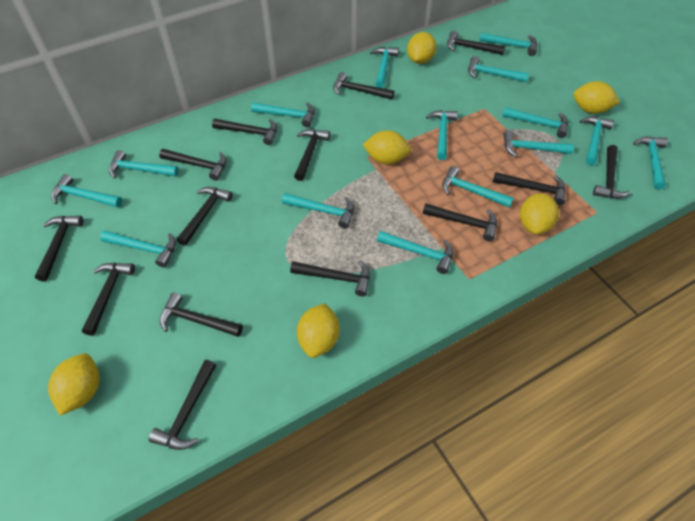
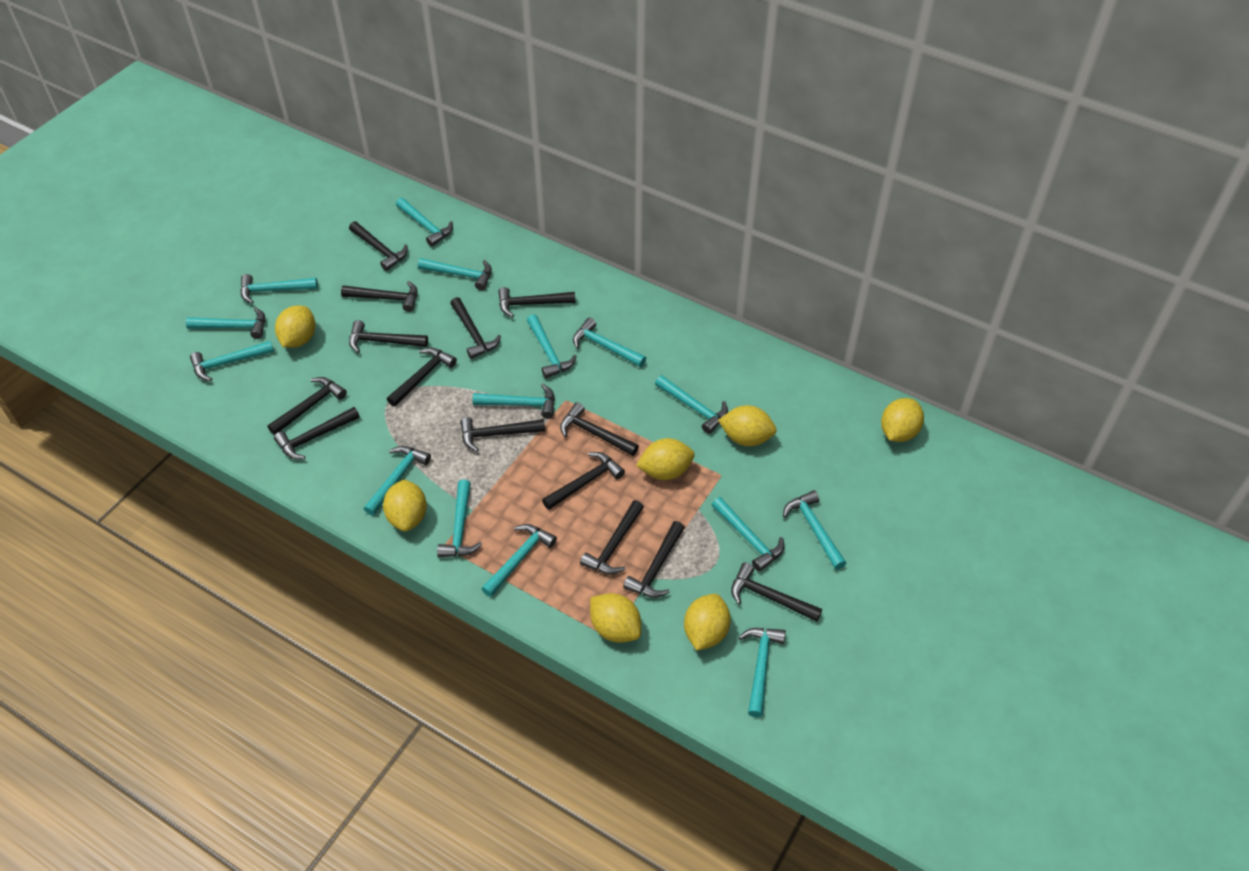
yellow lemon: 6 -> 7

